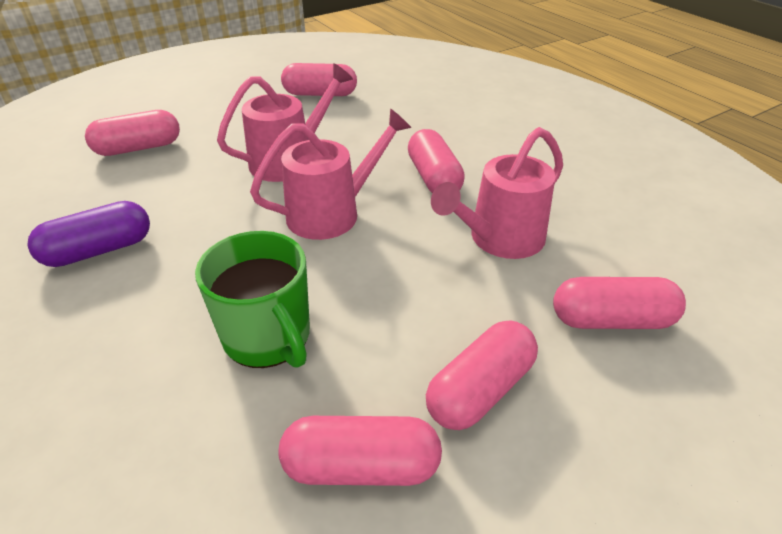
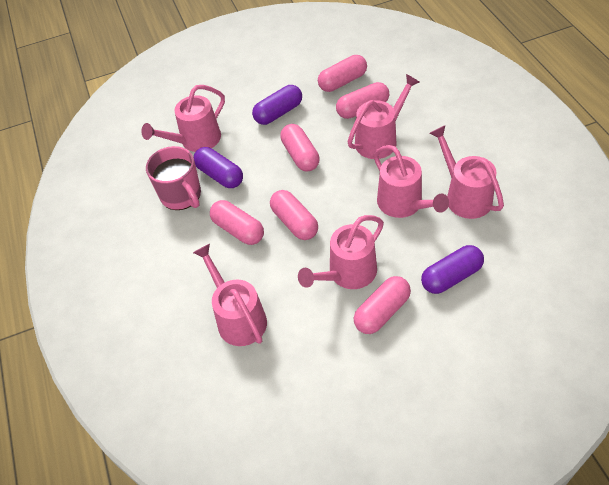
green mug: 1 -> 0
pink mug: 0 -> 1
pink watering can: 3 -> 6
purple capsule: 1 -> 3

